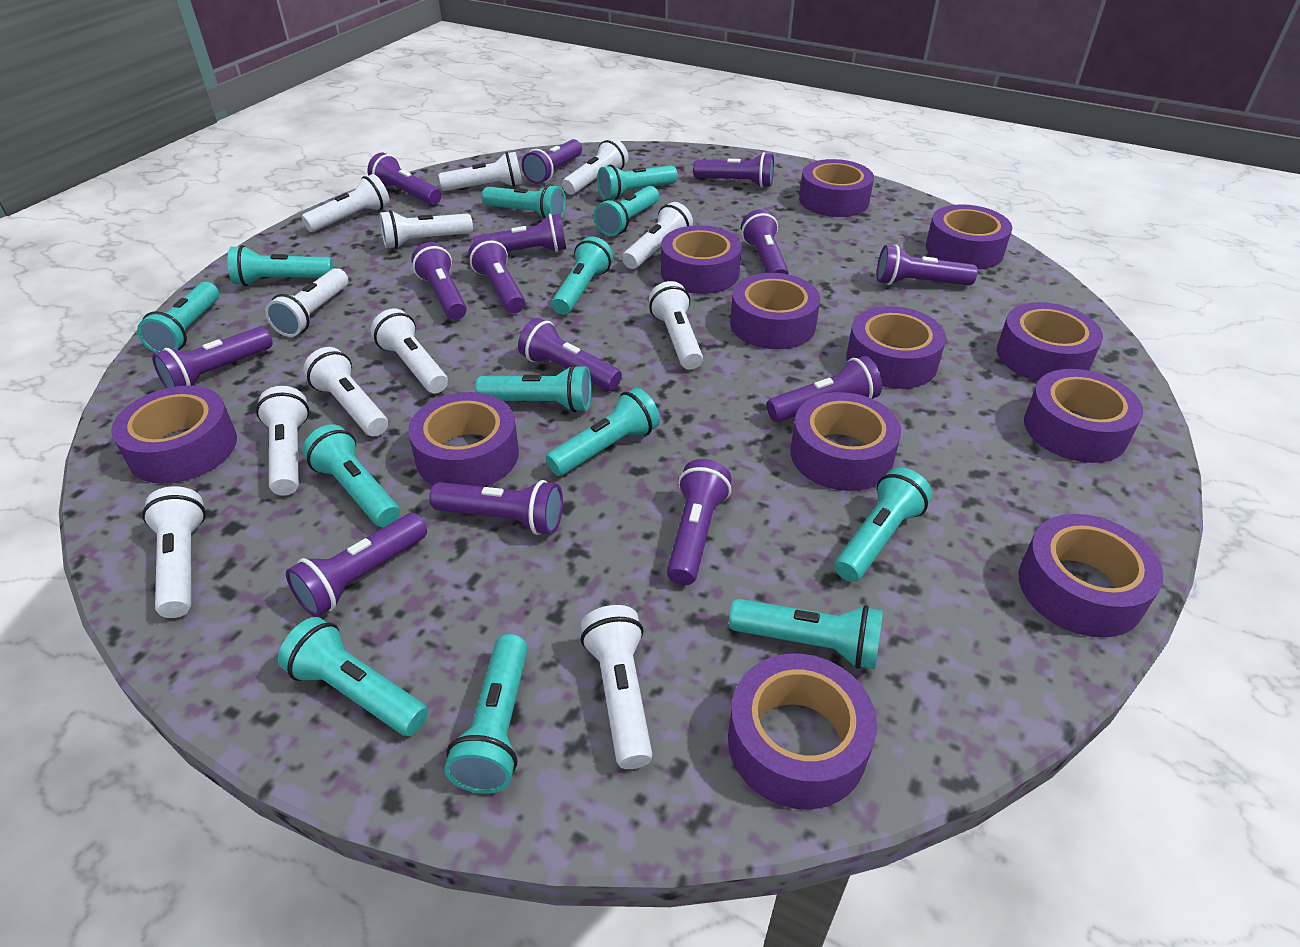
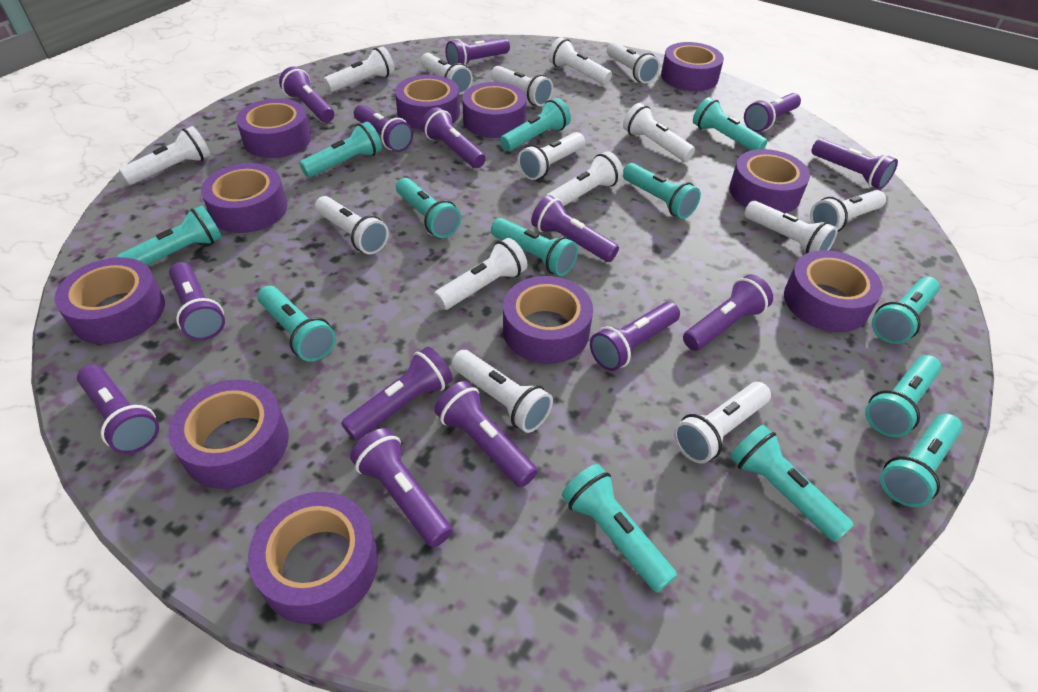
purple tape: 12 -> 11
white flashlight: 12 -> 15

